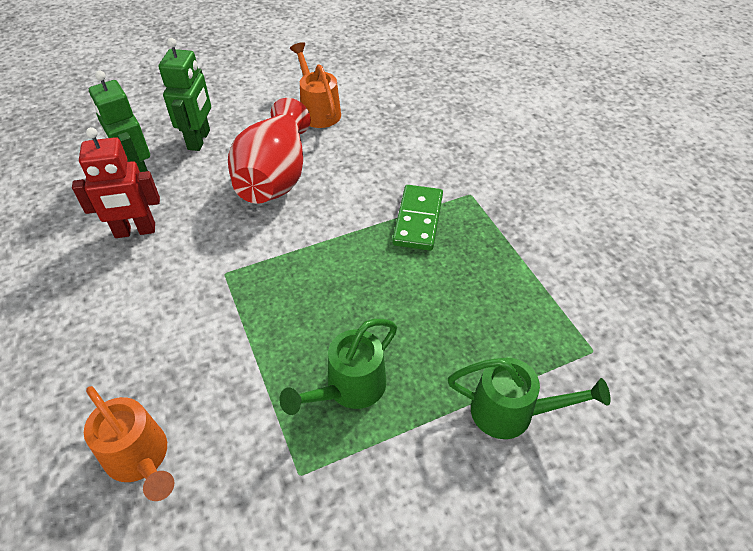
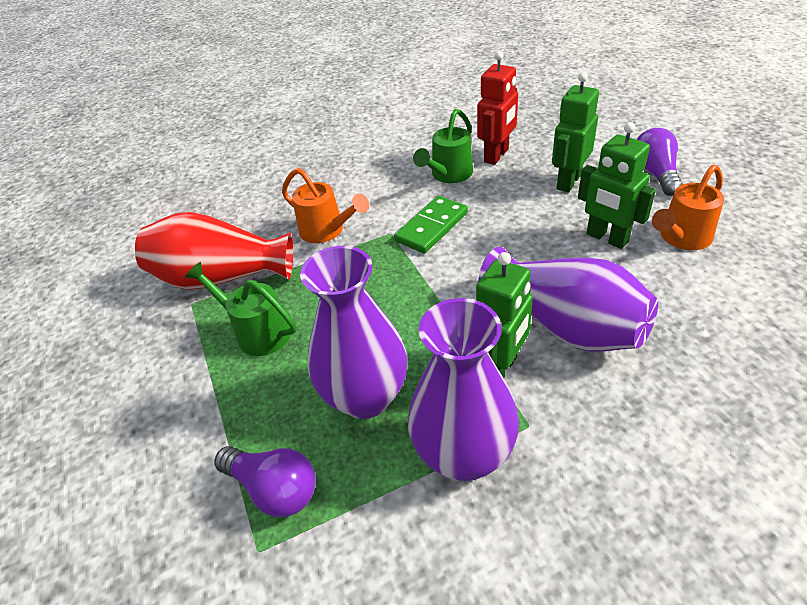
green robot: 2 -> 3
purple light bulb: 0 -> 2
purple vase: 0 -> 3

